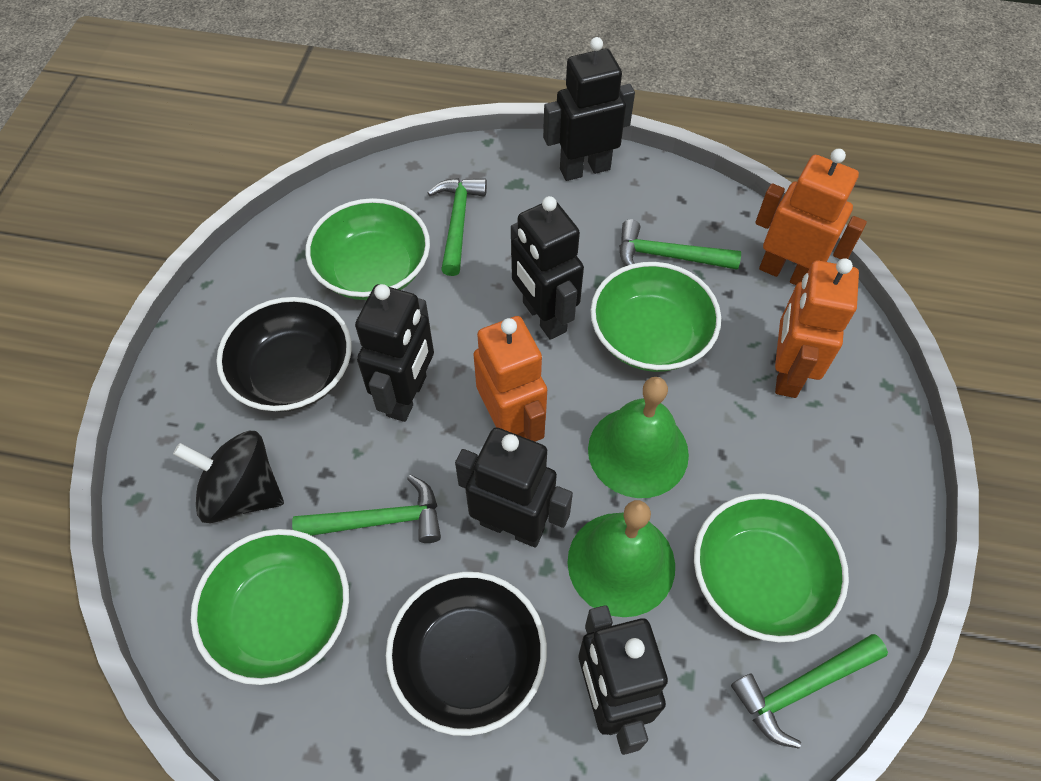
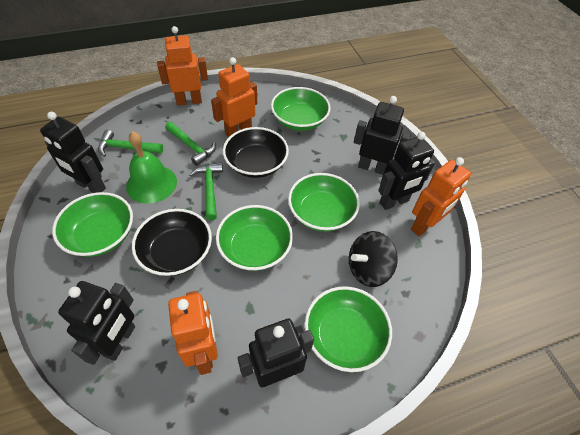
green bell: 2 -> 1
green bowl: 4 -> 5
green hammer: 4 -> 3
orange robot: 3 -> 4

